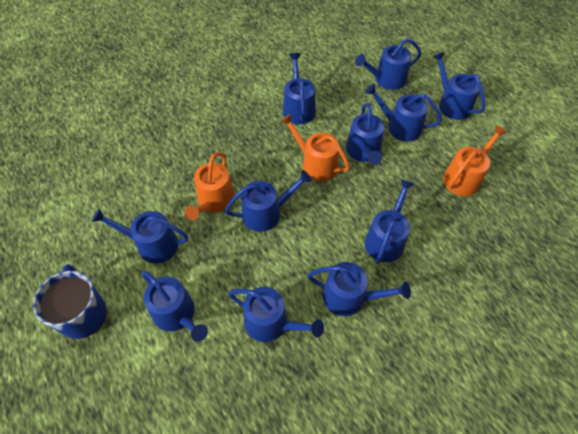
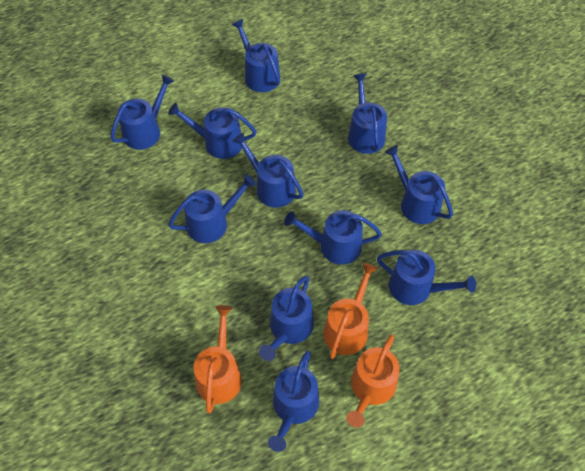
blue mug: 1 -> 0

